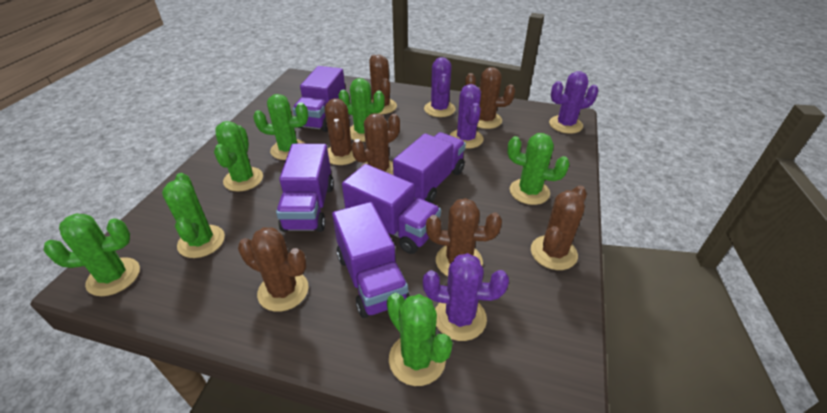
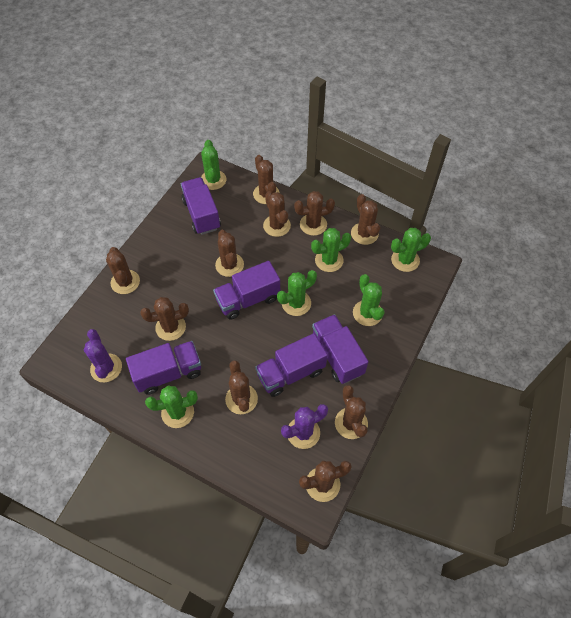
brown cactus: 7 -> 10
green cactus: 7 -> 6
purple cactus: 4 -> 2

